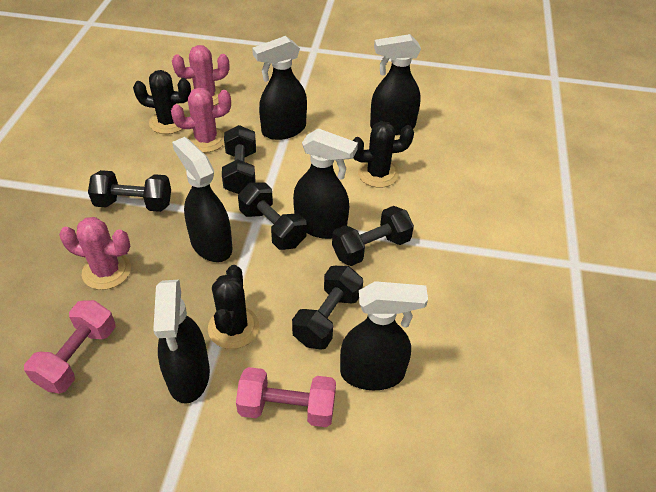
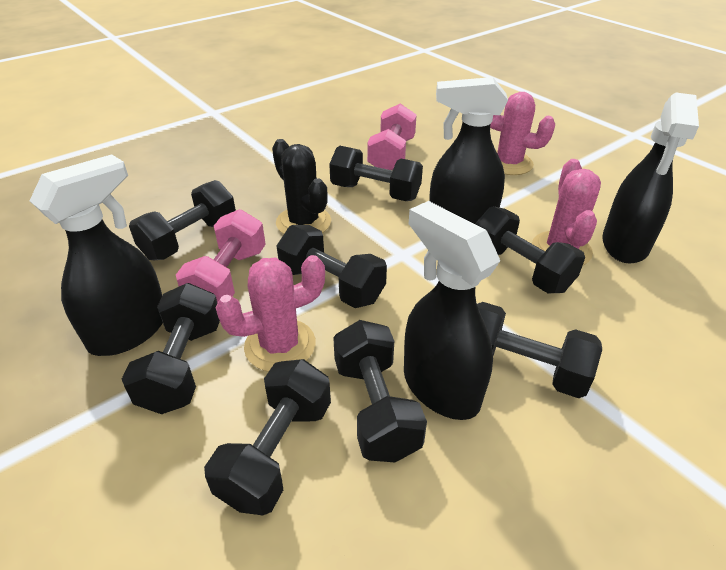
black cactus: 3 -> 1
black dumbbell: 5 -> 8
black spray bottle: 6 -> 4

